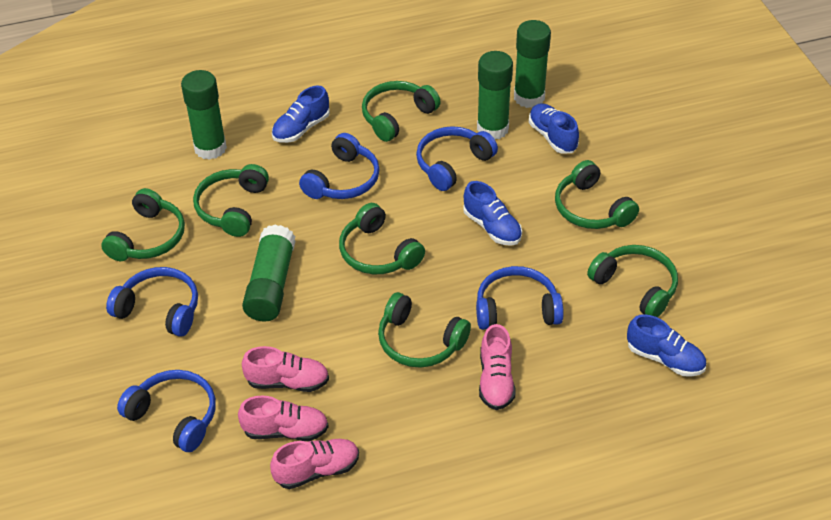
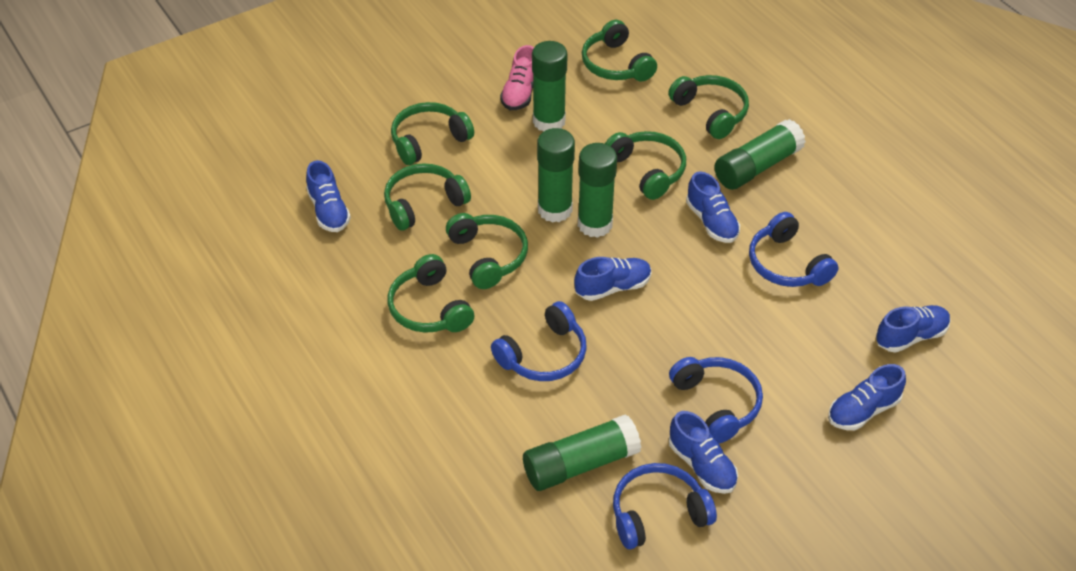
blue headphones: 5 -> 4
blue shoe: 4 -> 6
green glue stick: 4 -> 5
pink shoe: 4 -> 1

